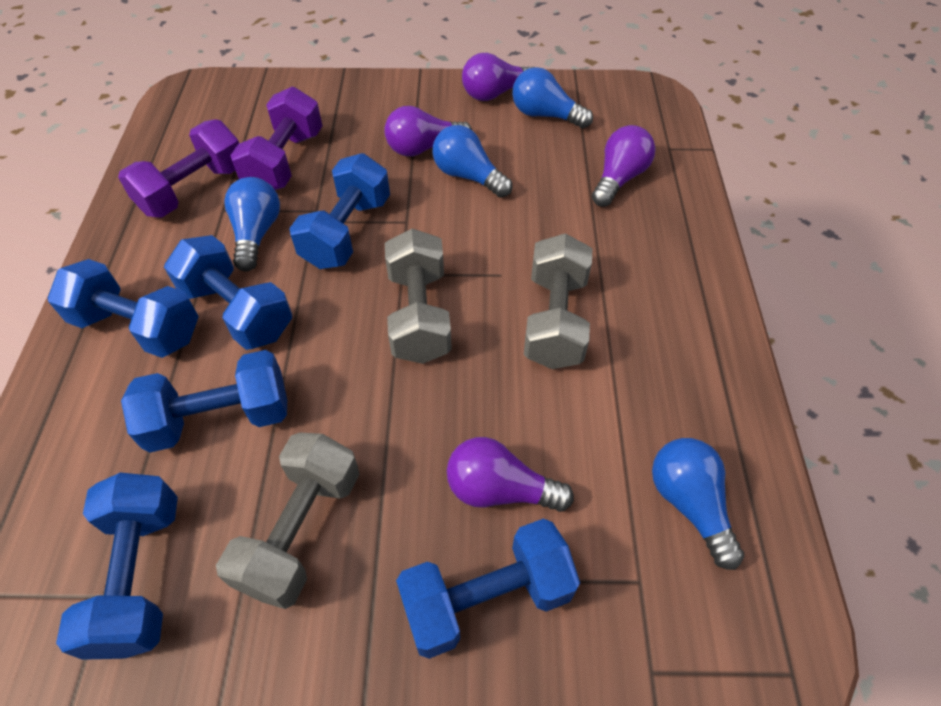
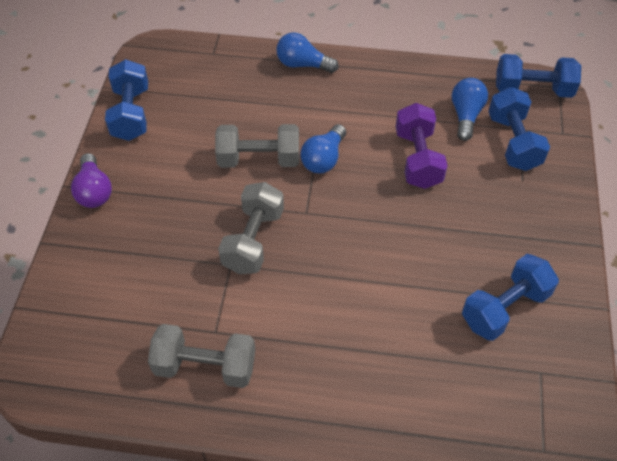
blue dumbbell: 6 -> 4
blue light bulb: 4 -> 3
purple dumbbell: 2 -> 1
purple light bulb: 4 -> 1

